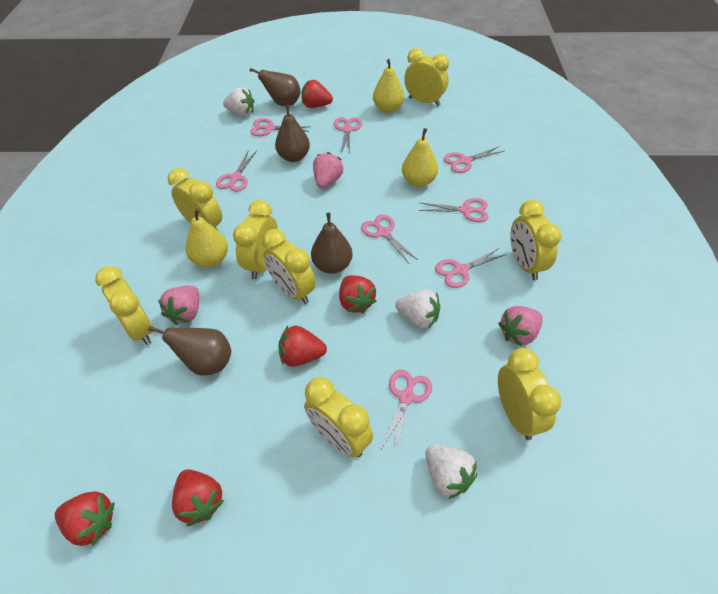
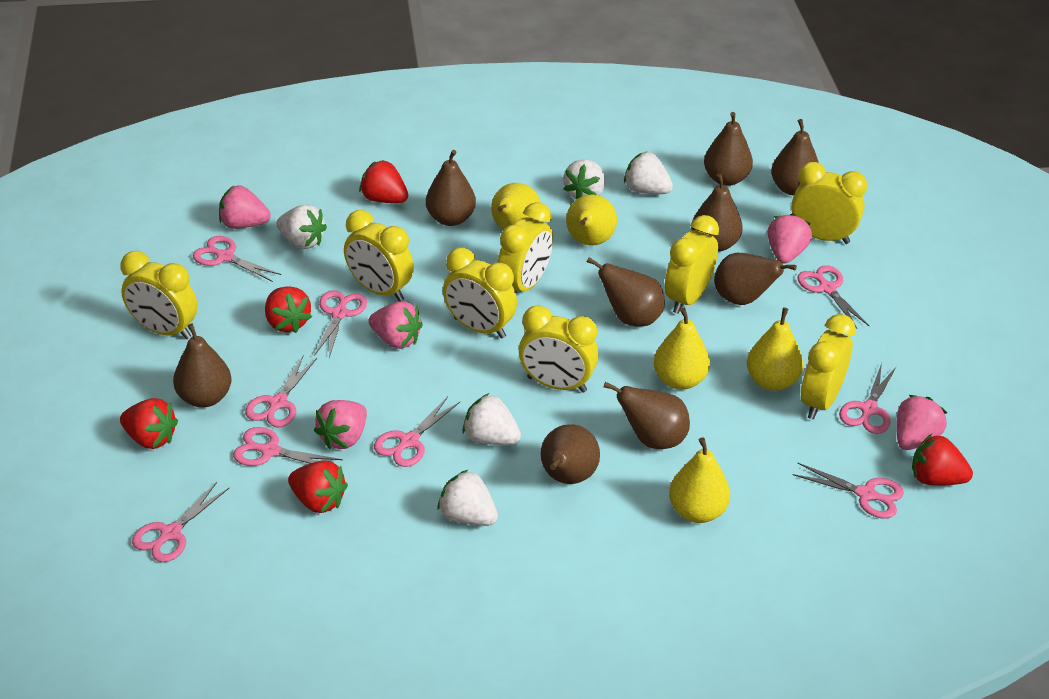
brown pear: 4 -> 9
pink scissors: 8 -> 9
pink strawberry: 3 -> 5
white strawberry: 3 -> 5
yellow pear: 3 -> 5

